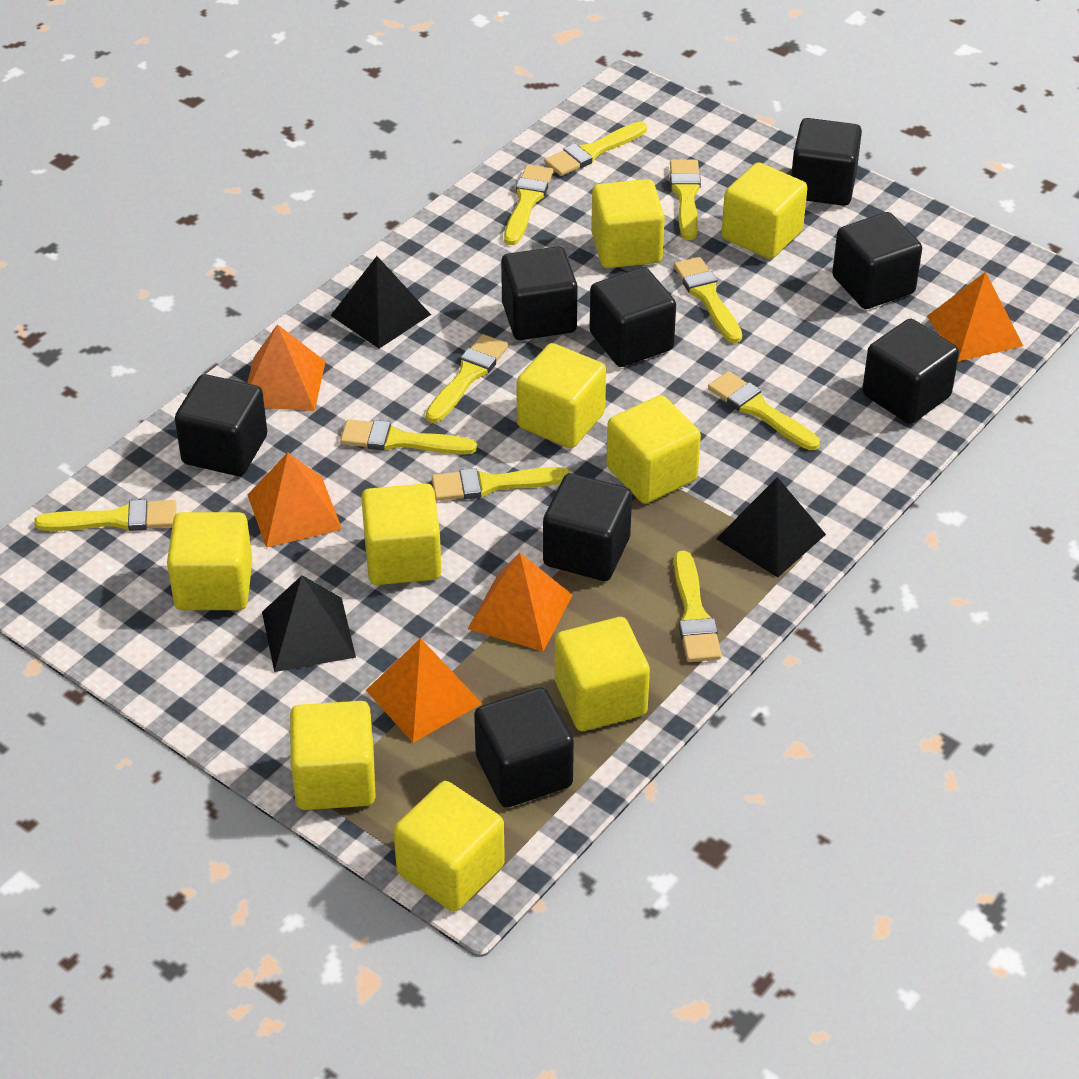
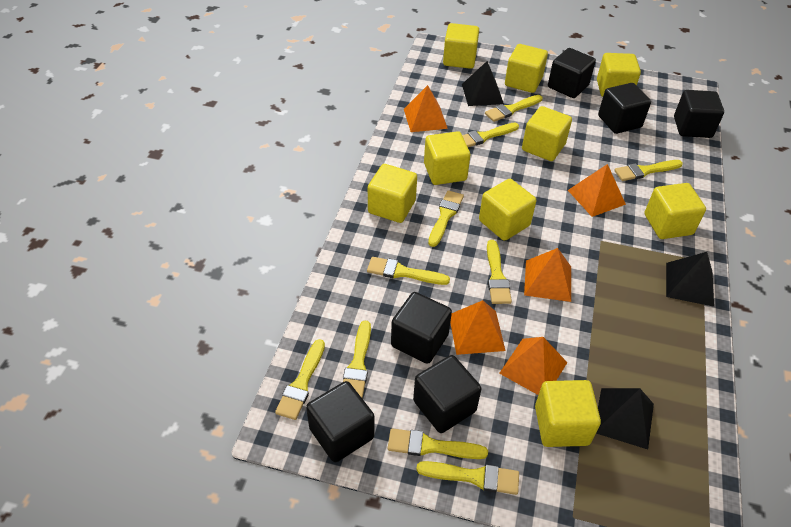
black cube: 8 -> 6

